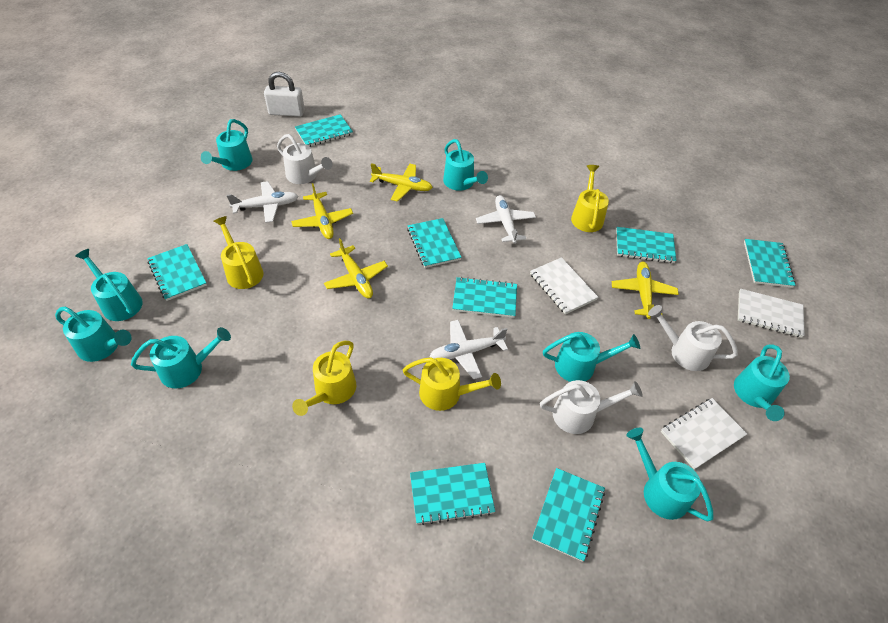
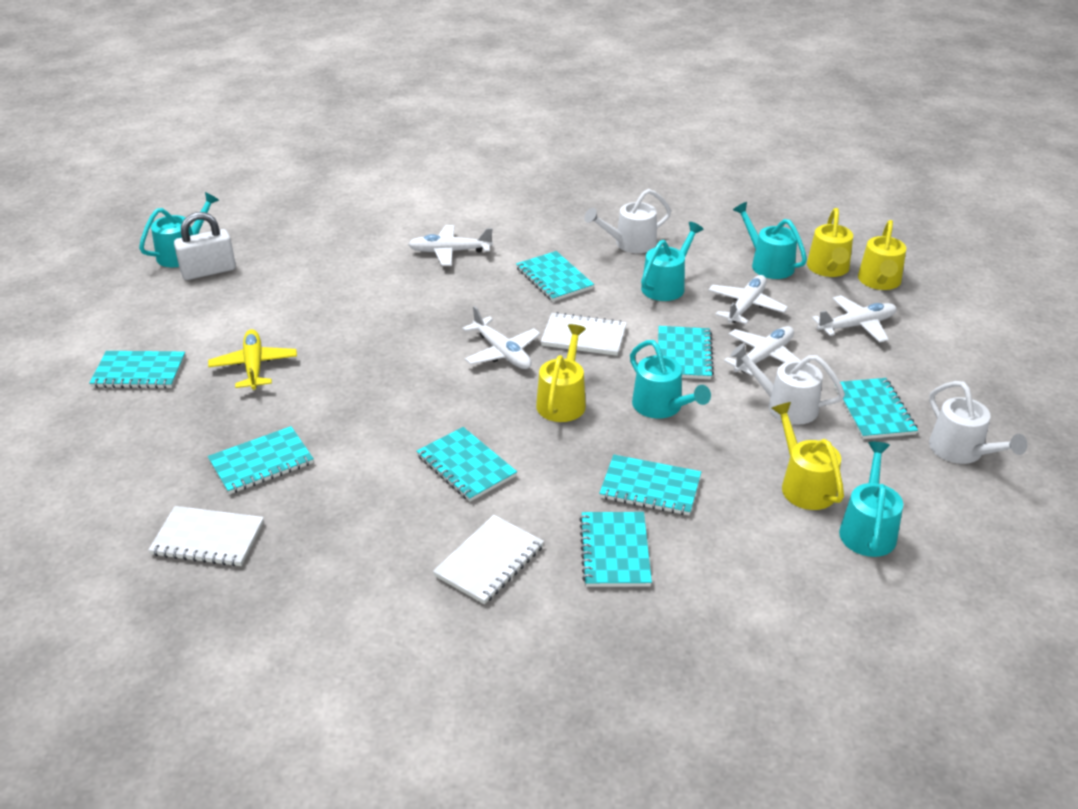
turquoise watering can: 8 -> 5
white plane: 3 -> 5
yellow plane: 4 -> 1

